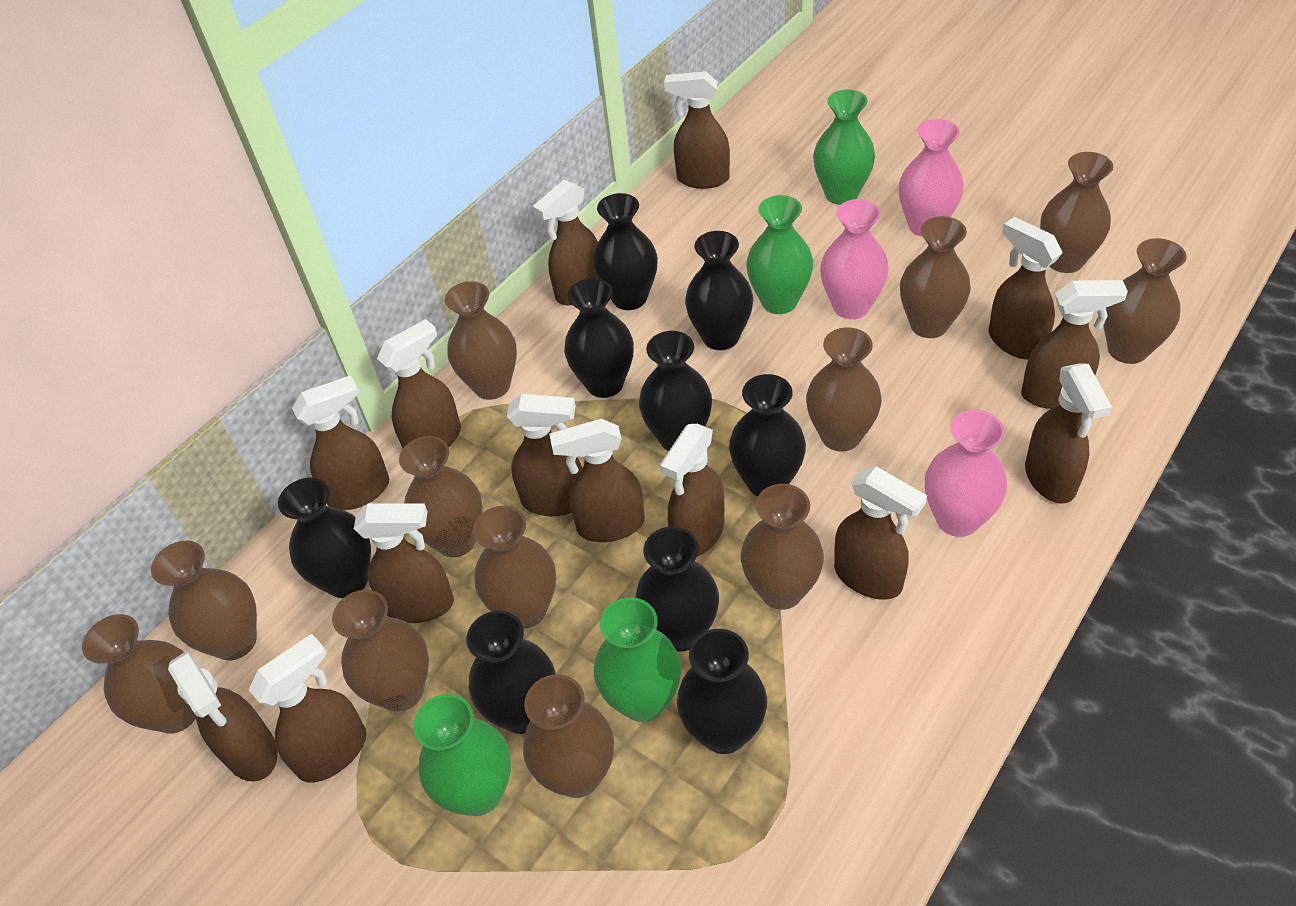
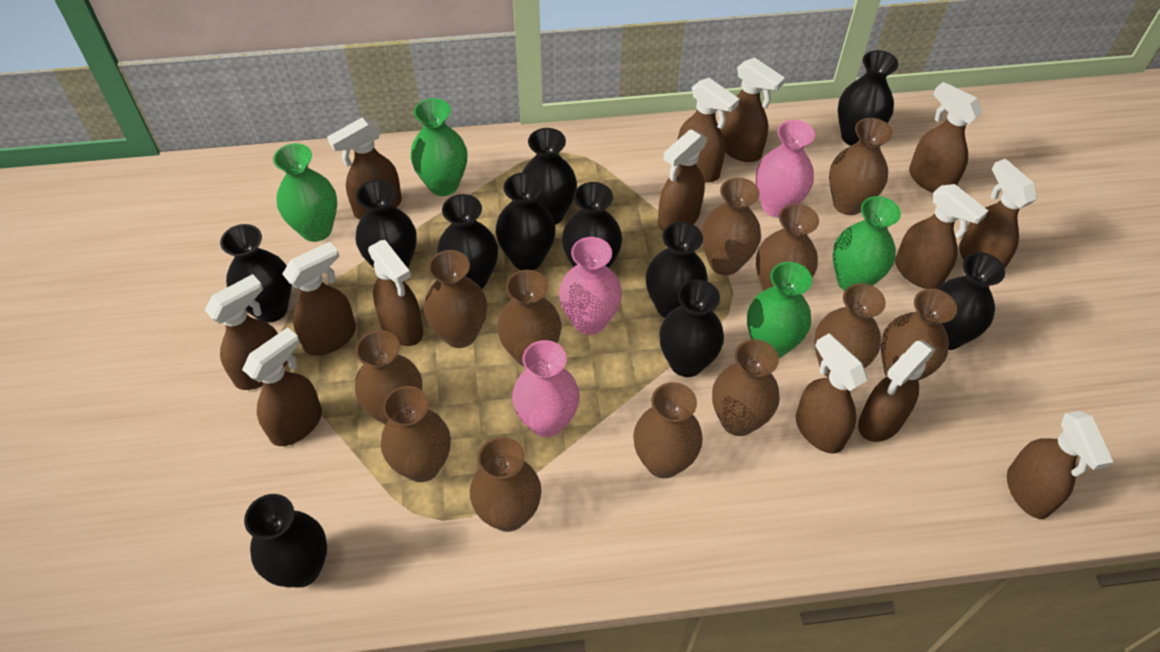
black vase: 9 -> 11

